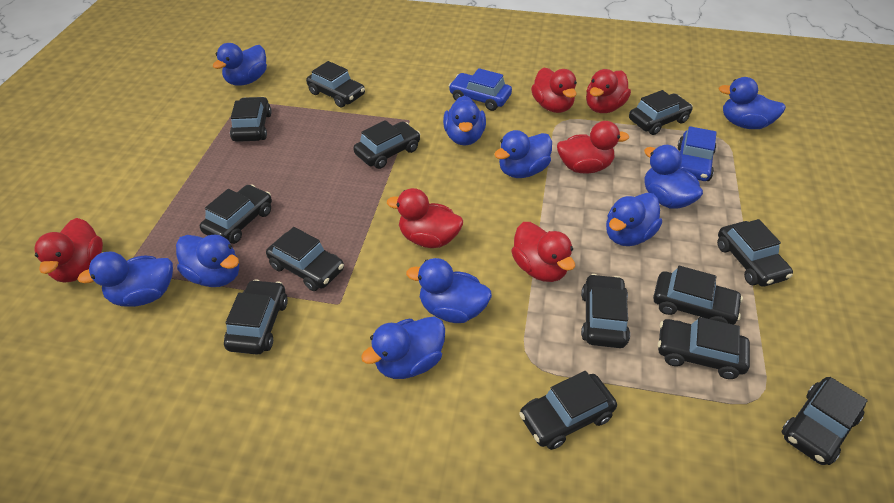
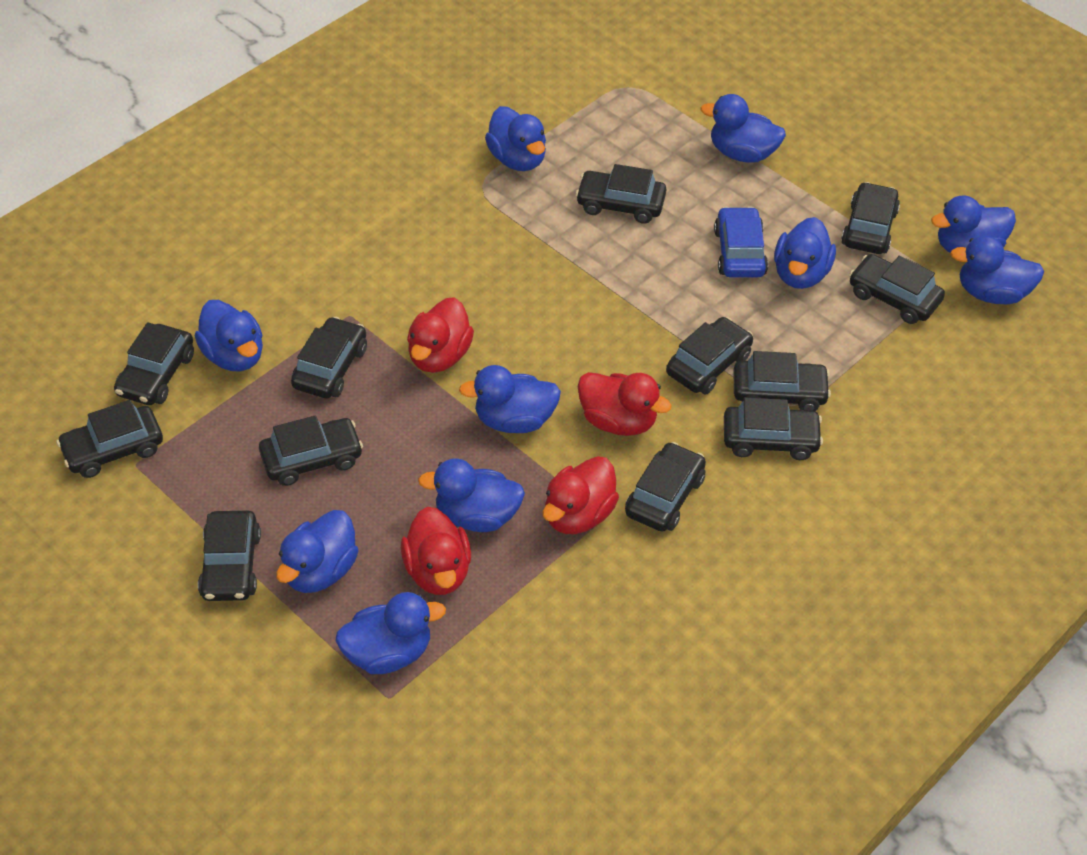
black car: 13 -> 12
blue car: 2 -> 1
red duck: 6 -> 4

